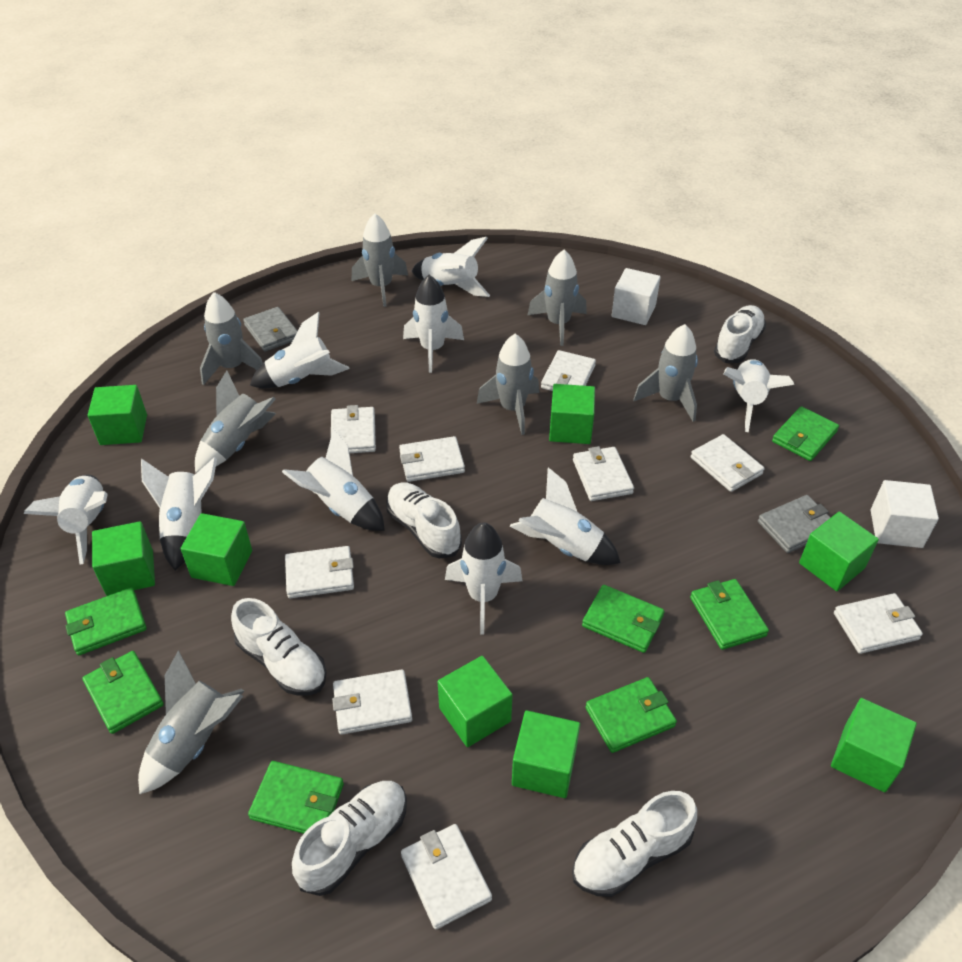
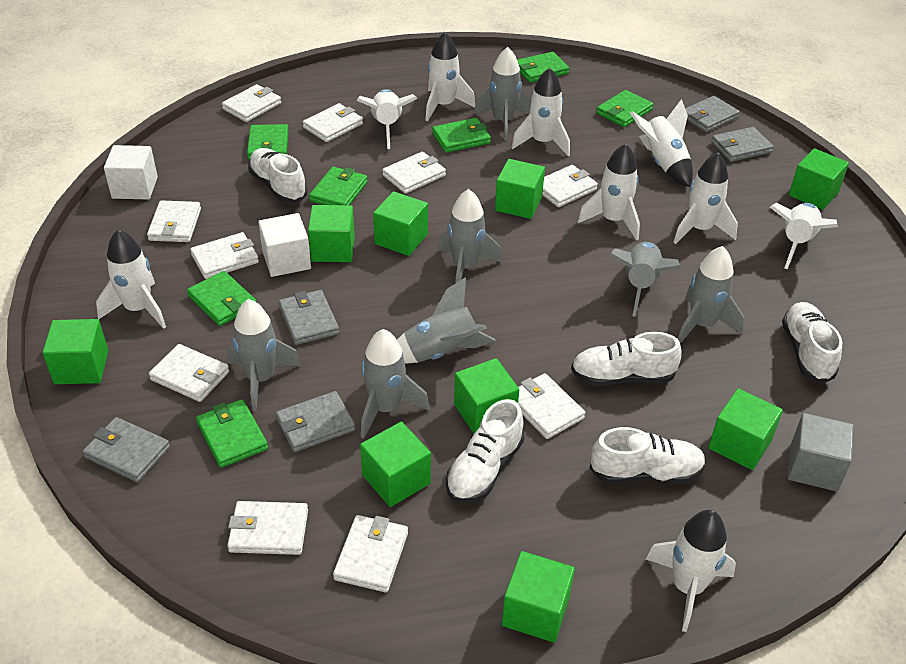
green cube: 8 -> 9
grey cube: 0 -> 1
grey wallet: 2 -> 5
white wallet: 9 -> 10

